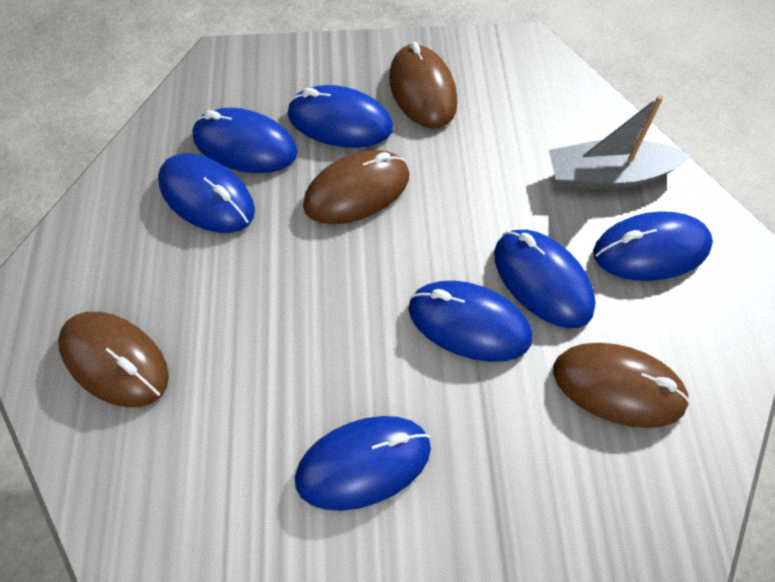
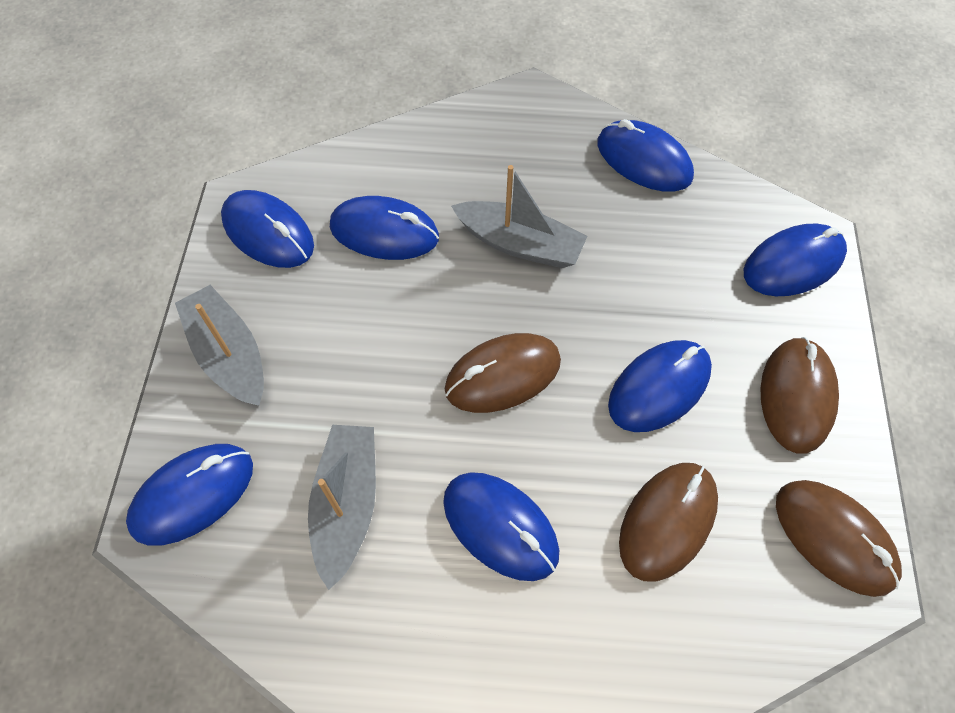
grey boat: 1 -> 3

